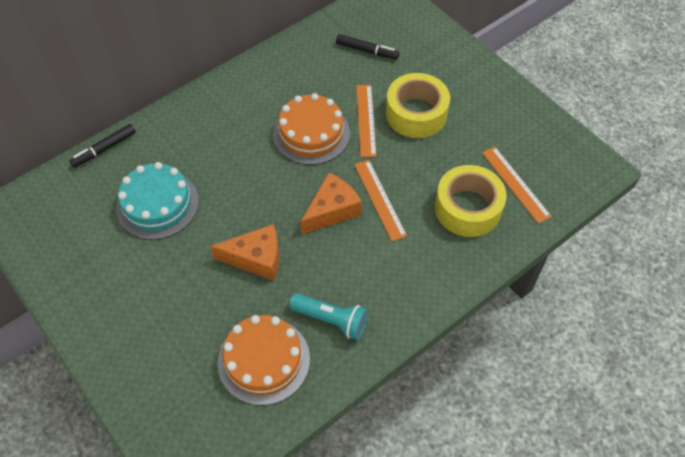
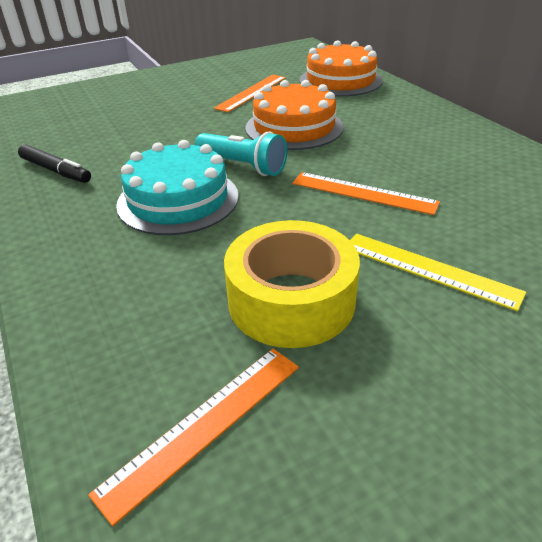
black marker: 2 -> 1
orange cheese: 2 -> 0
yellow ruler: 0 -> 1
yellow tape: 2 -> 1

